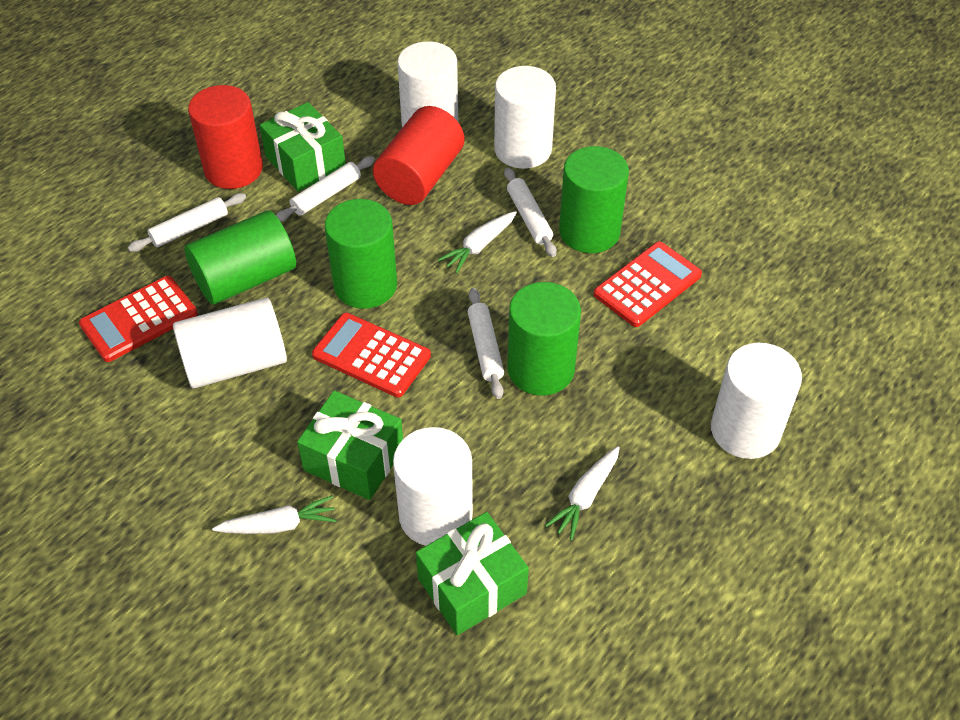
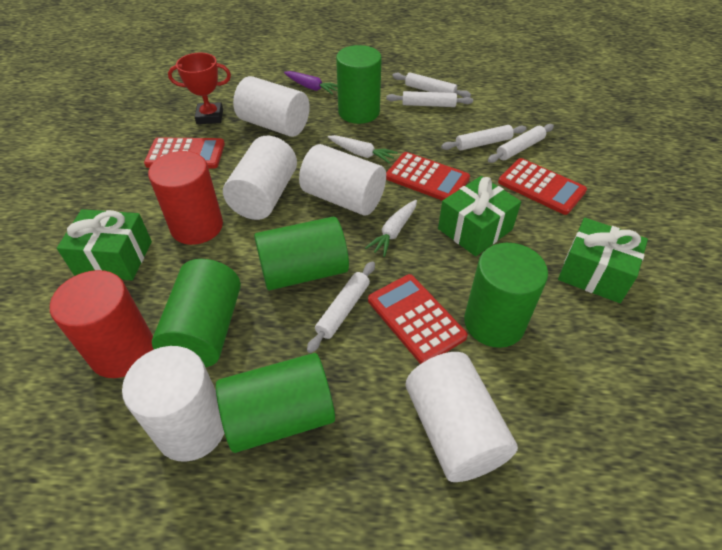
green cylinder: 4 -> 5
purple carrot: 0 -> 1
red calculator: 3 -> 4
red trophy: 0 -> 1
white carrot: 3 -> 2
white rolling pin: 4 -> 5

